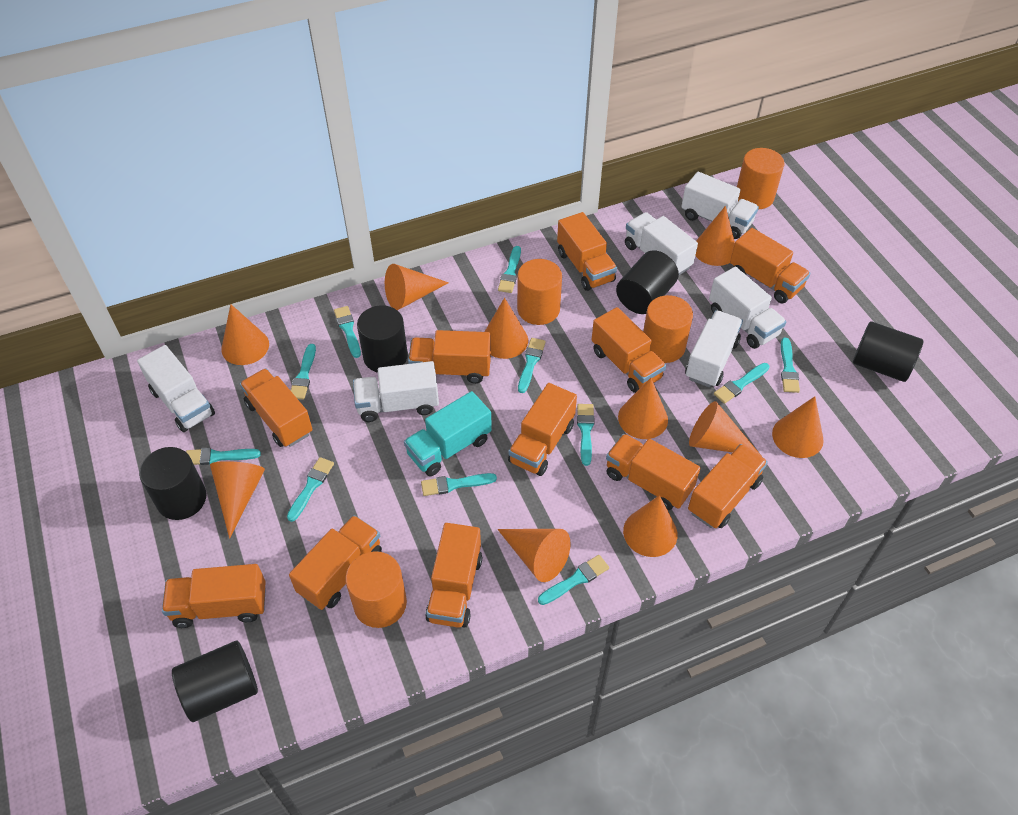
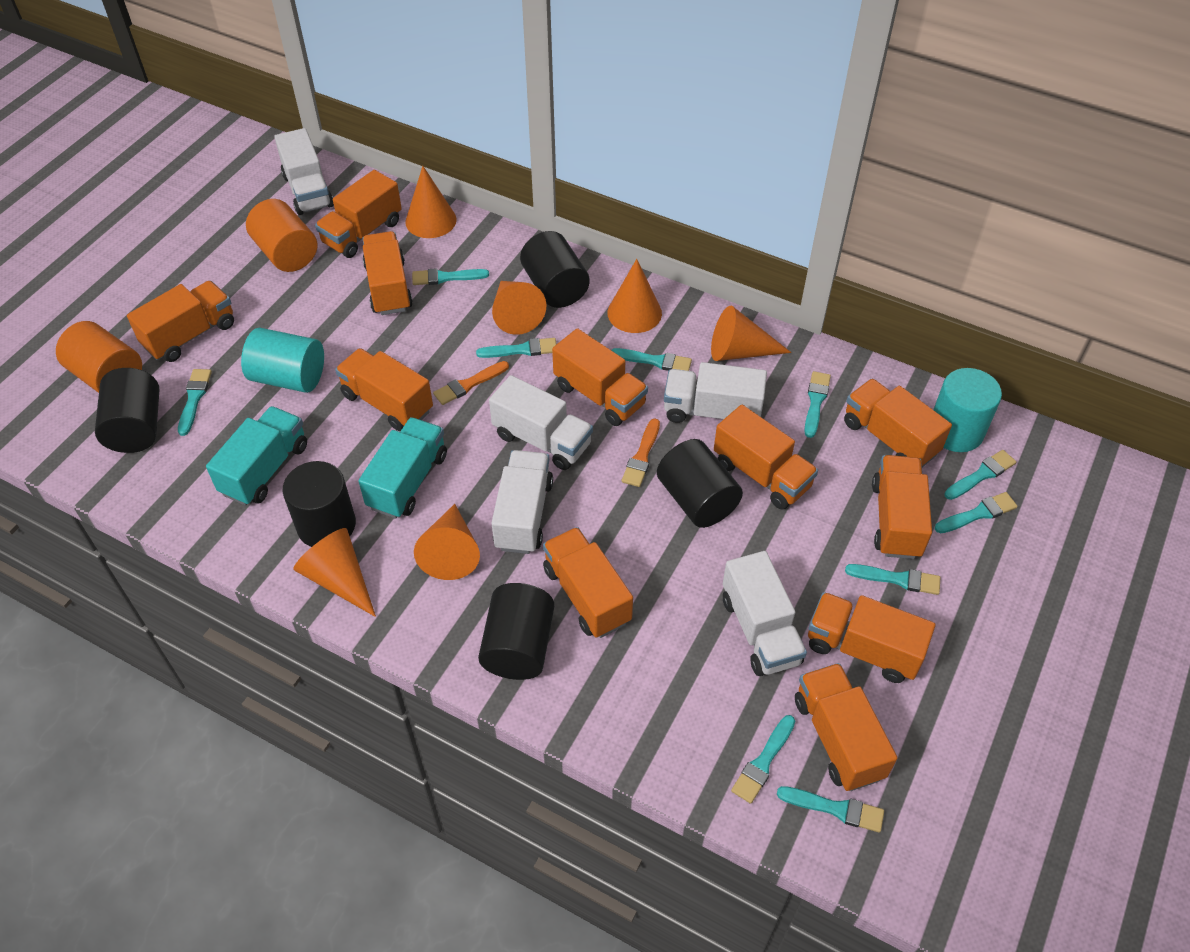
orange brush: 0 -> 2
orange cone: 10 -> 6
orange cylinder: 4 -> 2
turquoise brush: 11 -> 10
turquoise cylinder: 0 -> 2
turquoise truck: 1 -> 2
white truck: 6 -> 5

